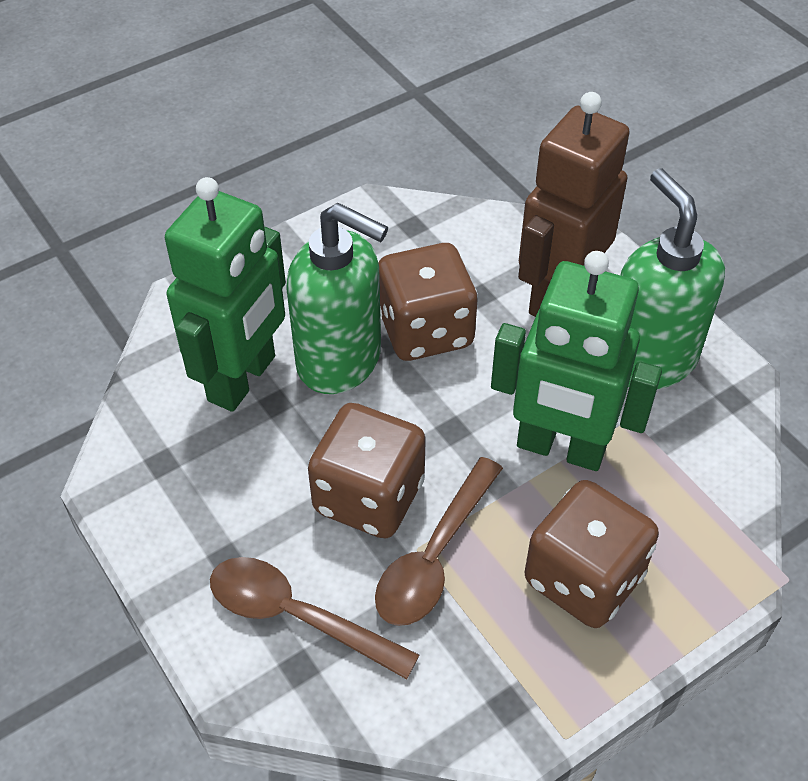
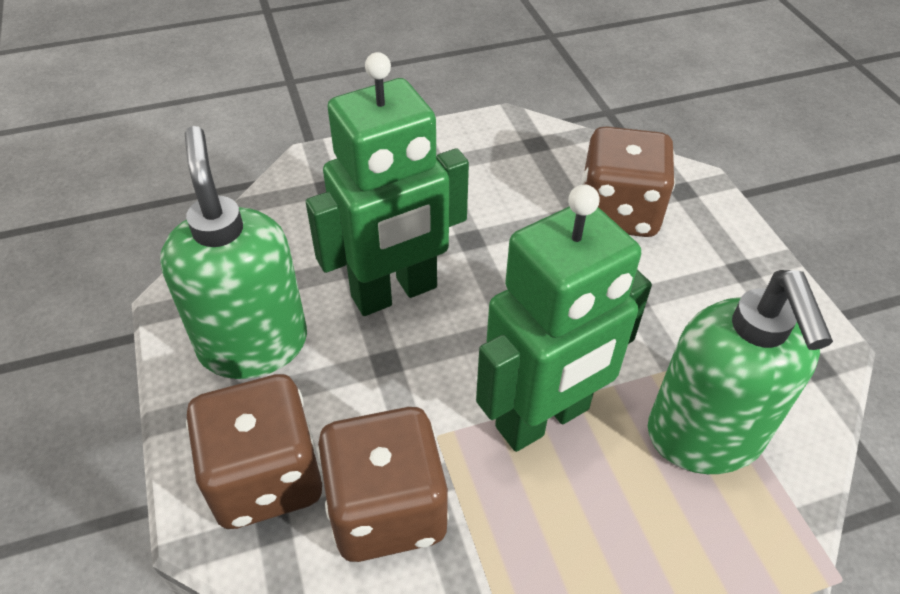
brown robot: 1 -> 0
brown spoon: 2 -> 0

